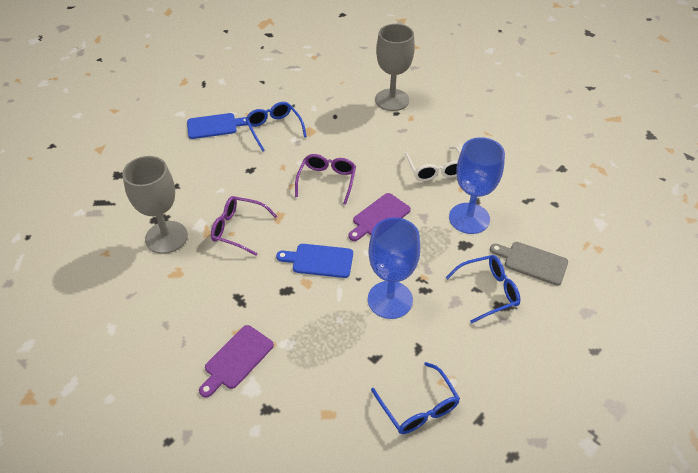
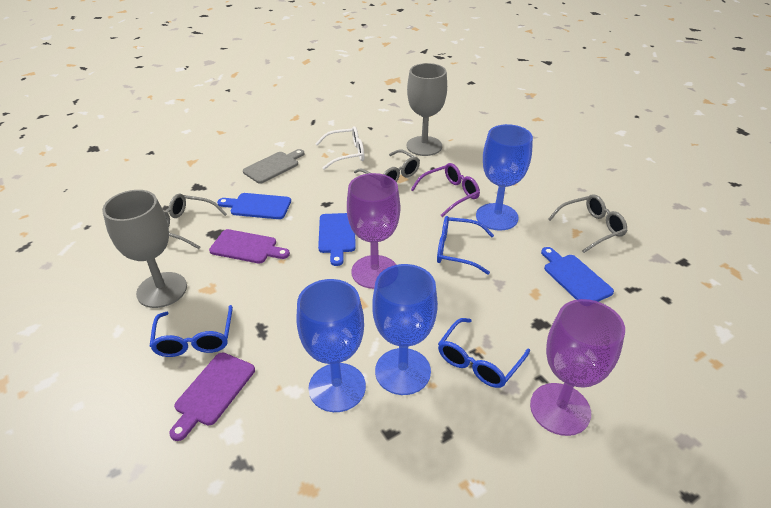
blue cutting board: 2 -> 3
blue goblet: 2 -> 3
grey glasses: 0 -> 3
purple glasses: 2 -> 1
purple goblet: 0 -> 2

